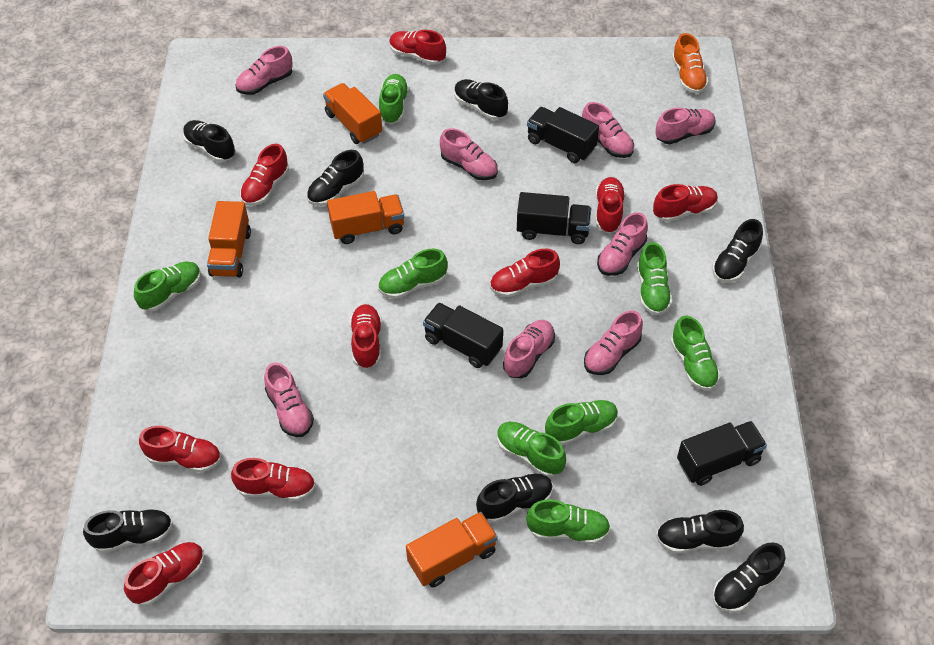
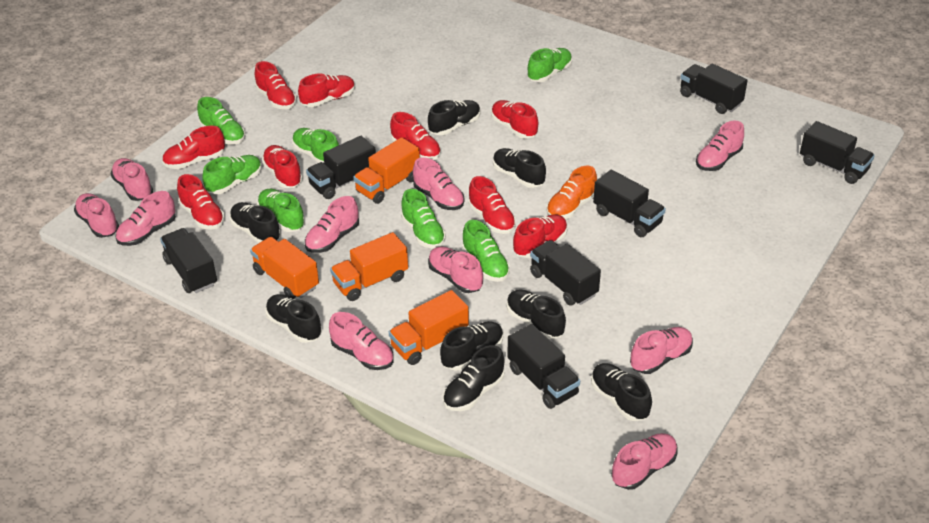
black truck: 4 -> 7
green shoe: 8 -> 7
pink shoe: 8 -> 10

